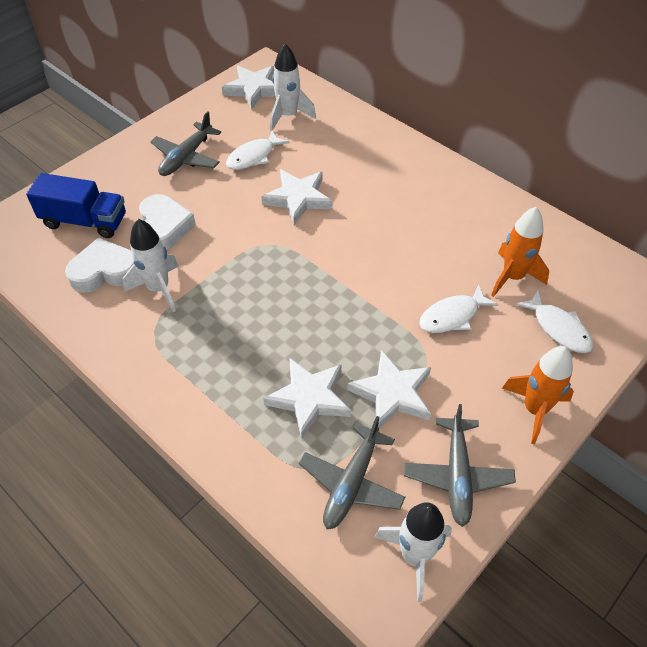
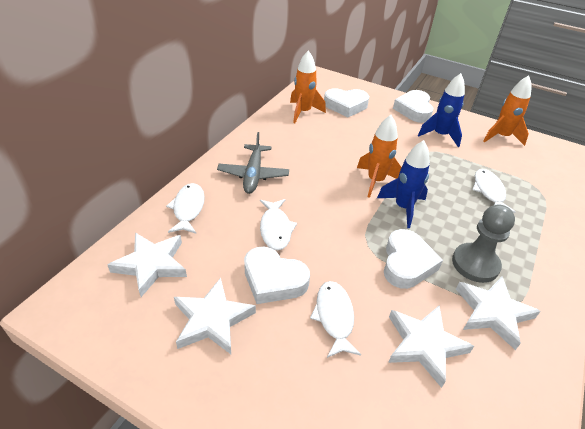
blue rocket: 0 -> 2
blue truck: 1 -> 0
grey pawn: 0 -> 1
grey plane: 3 -> 1
orange rocket: 2 -> 3
white fish: 3 -> 4
white heart: 2 -> 4
white rocket: 3 -> 0

